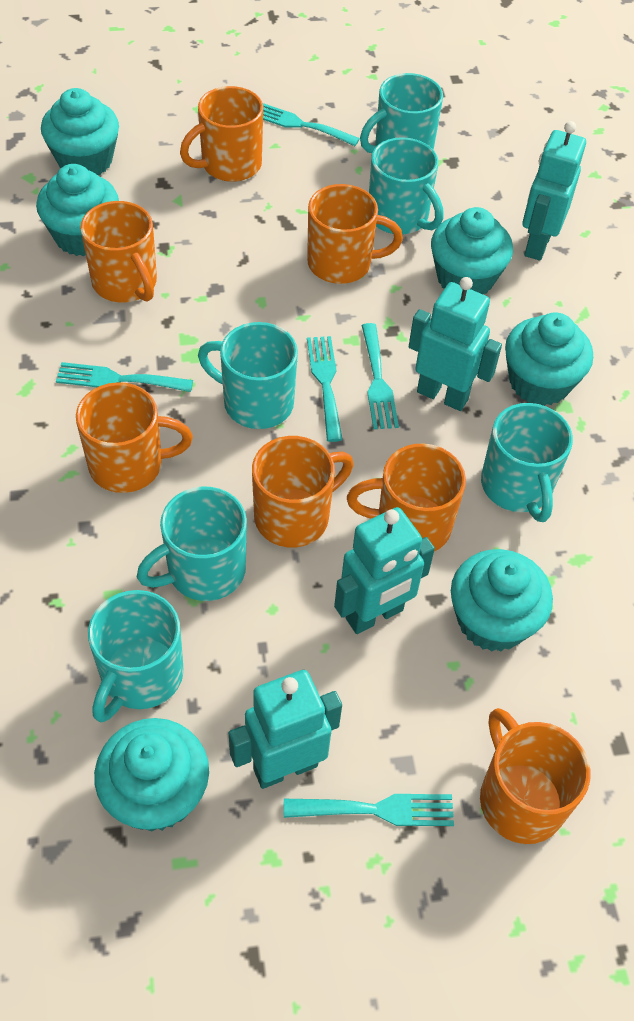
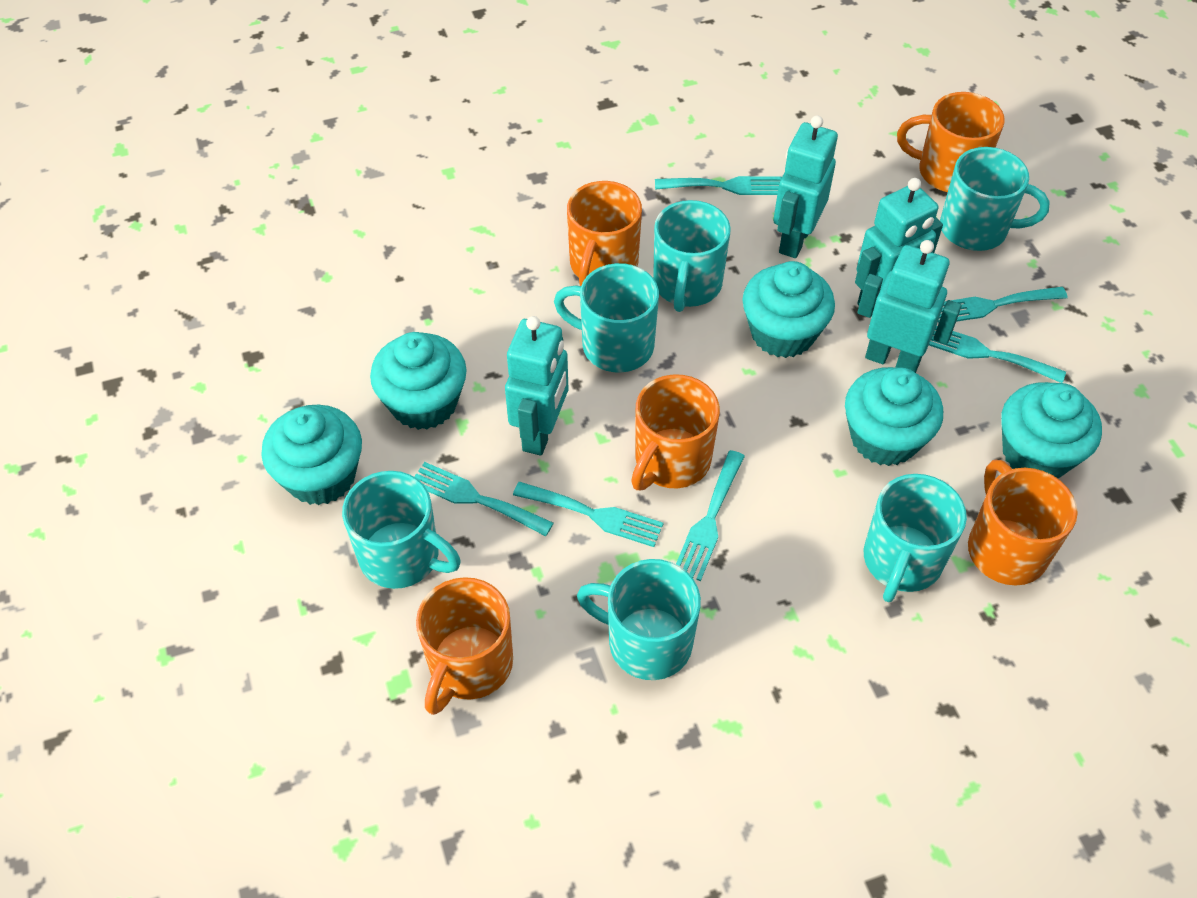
orange mug: 7 -> 5
turquoise cupcake: 6 -> 5
turquoise fork: 5 -> 6

